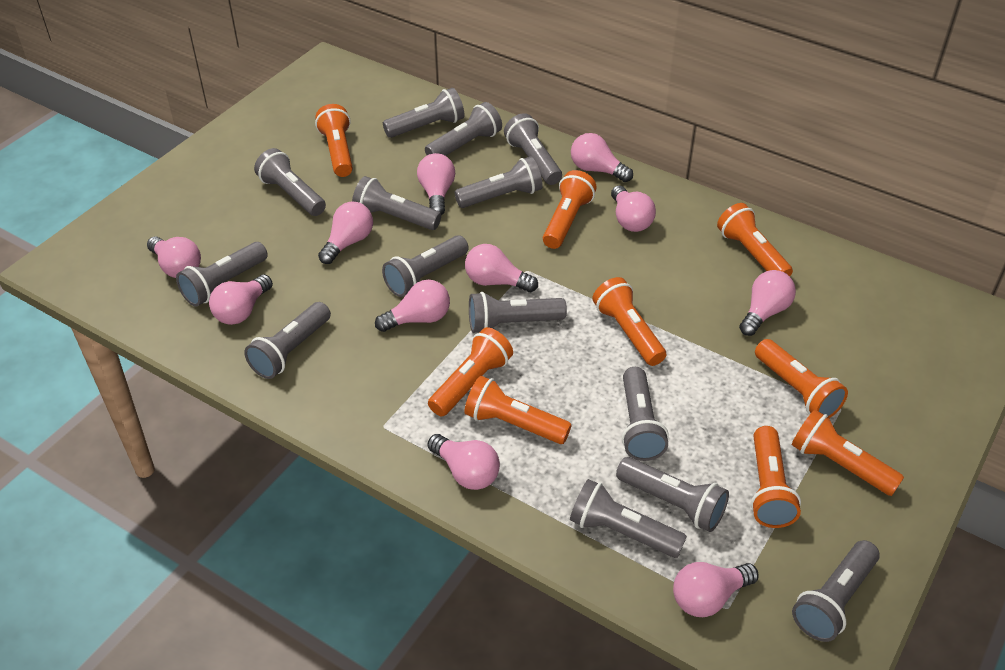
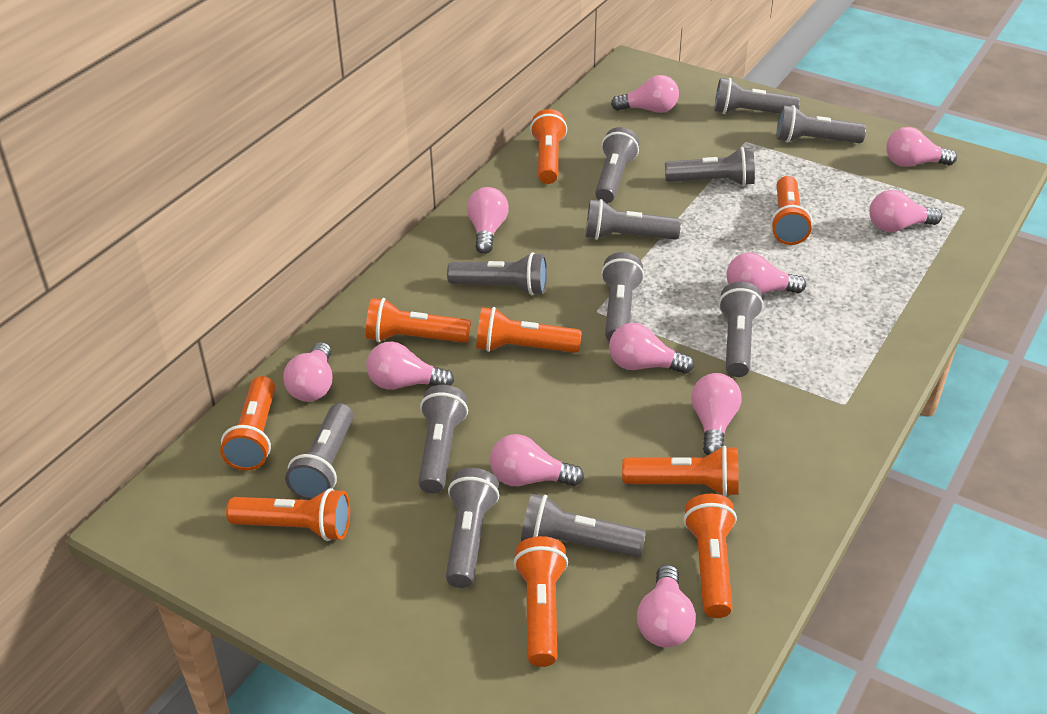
grey flashlight: 14 -> 12

